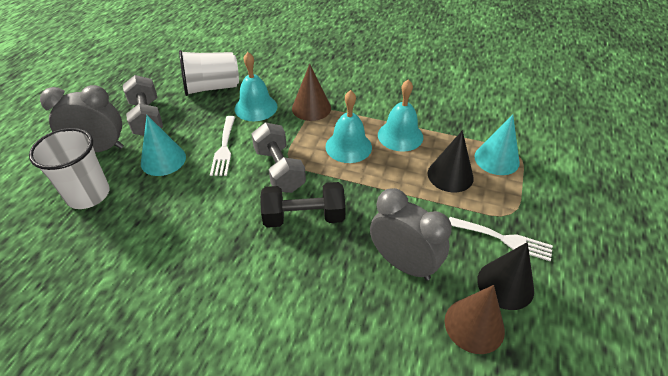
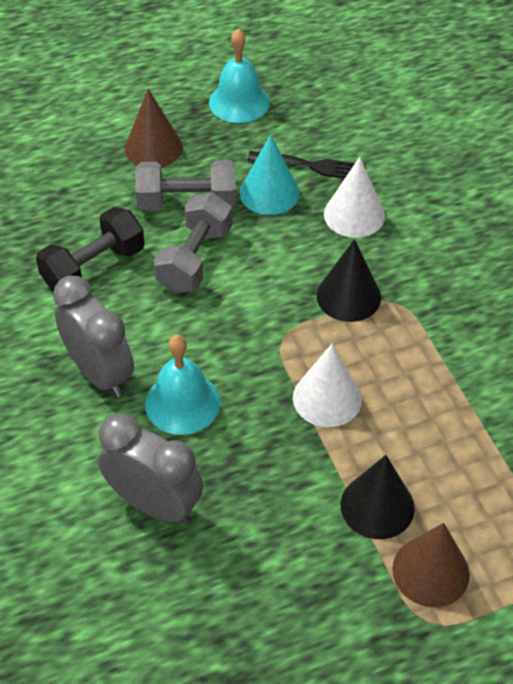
black fork: 0 -> 1
turquoise bell: 3 -> 2
turquoise cone: 2 -> 1
white cone: 0 -> 2
white cup: 2 -> 0
white fork: 2 -> 0

